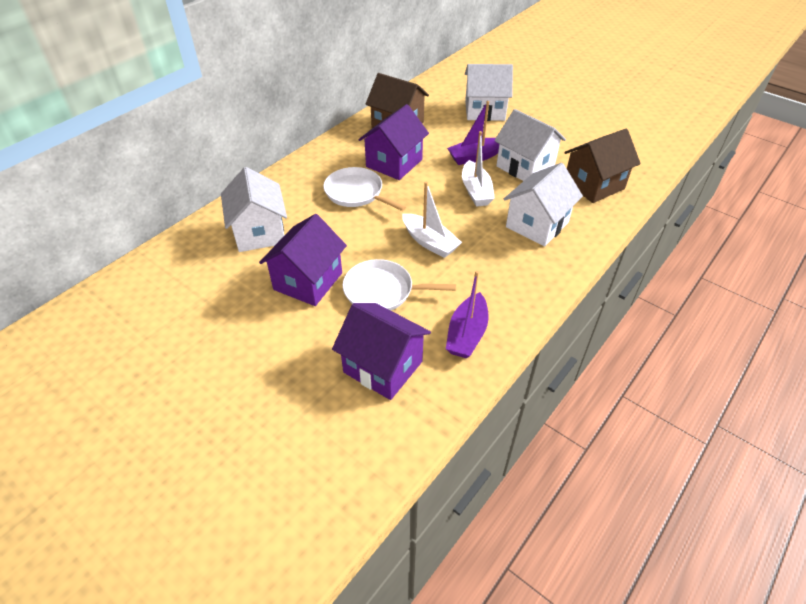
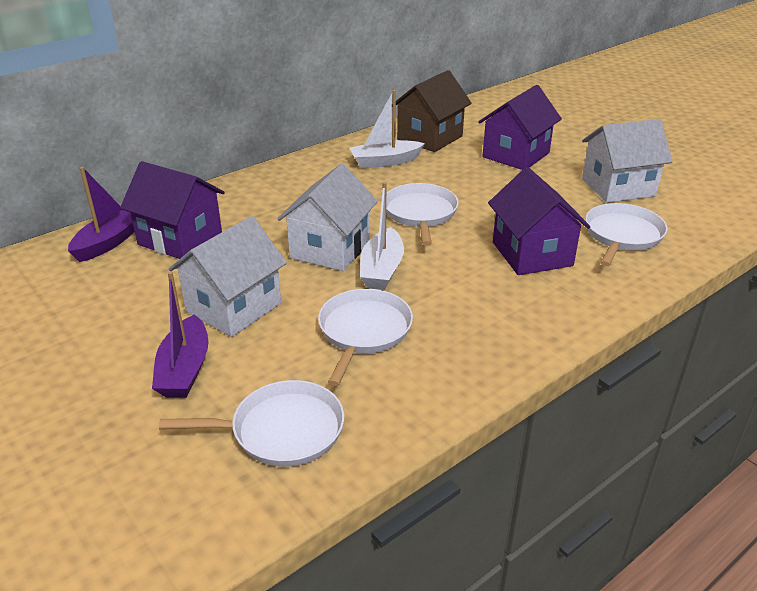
brown house: 2 -> 1
white house: 4 -> 3
white pan: 2 -> 4

